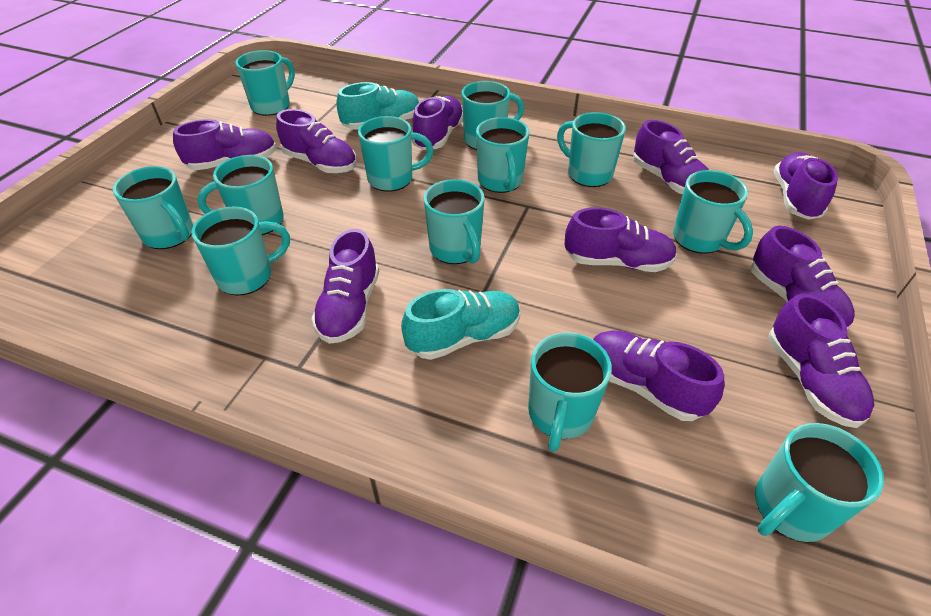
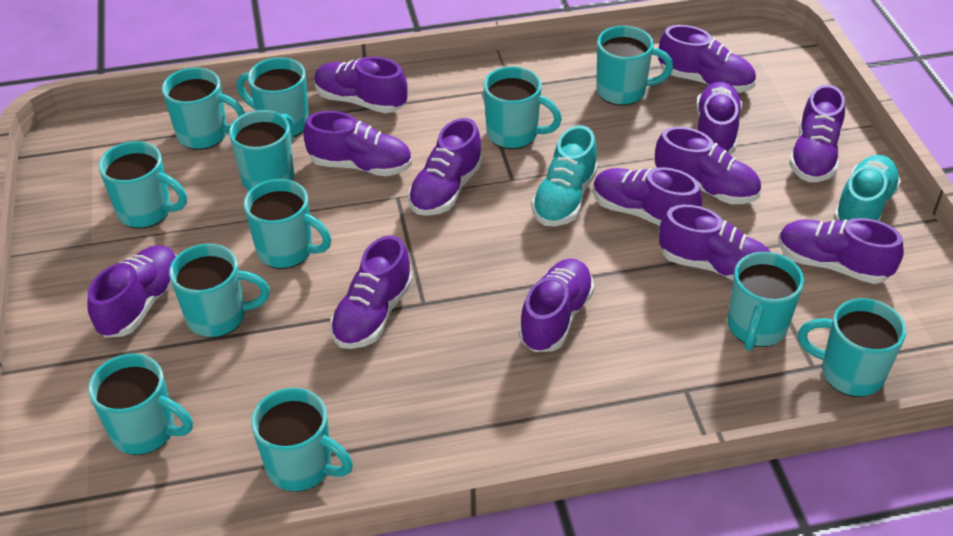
purple shoe: 10 -> 13

